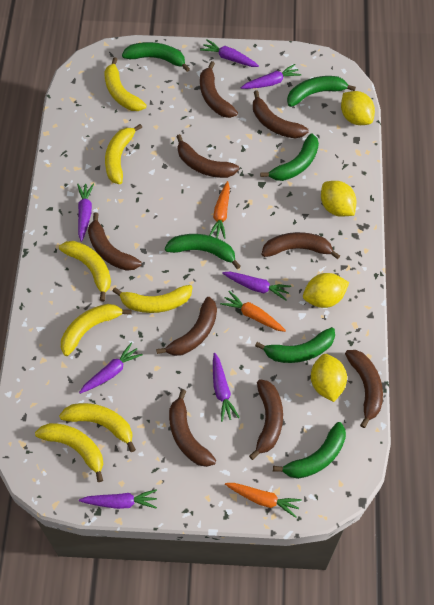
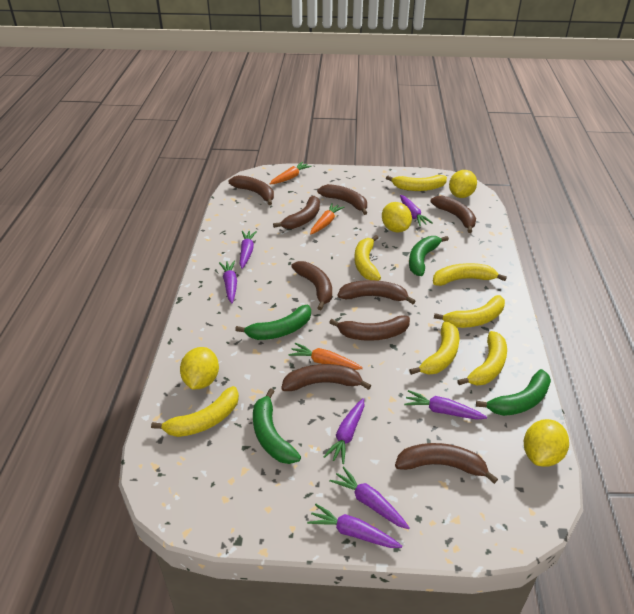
green banana: 6 -> 4

